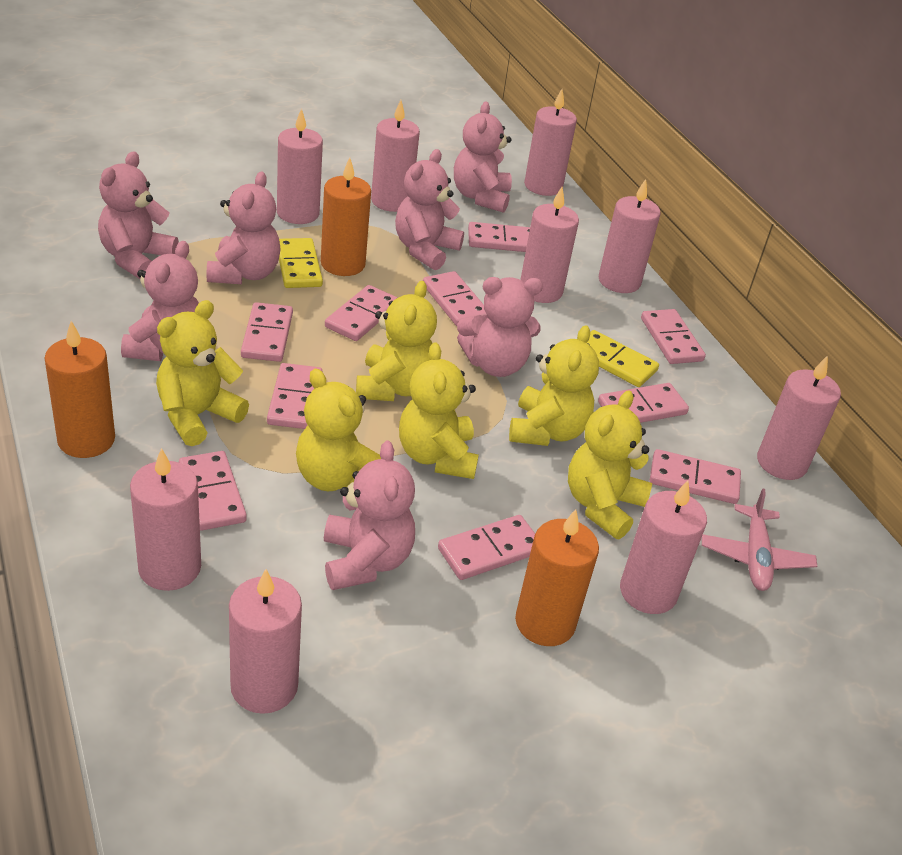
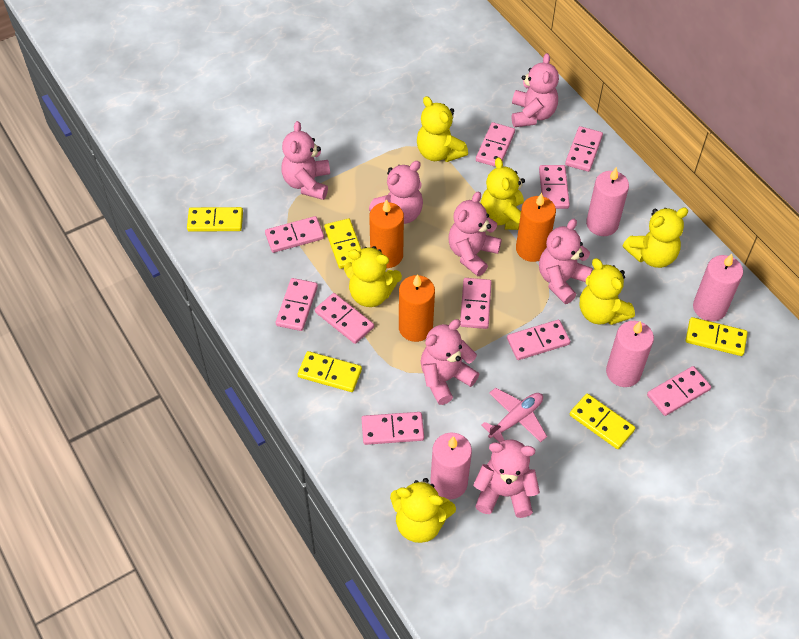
pink candle: 9 -> 4
yellow domino: 2 -> 5

